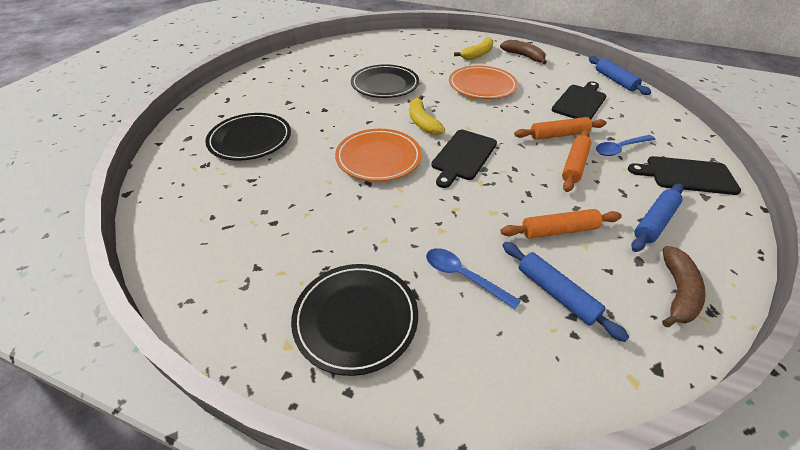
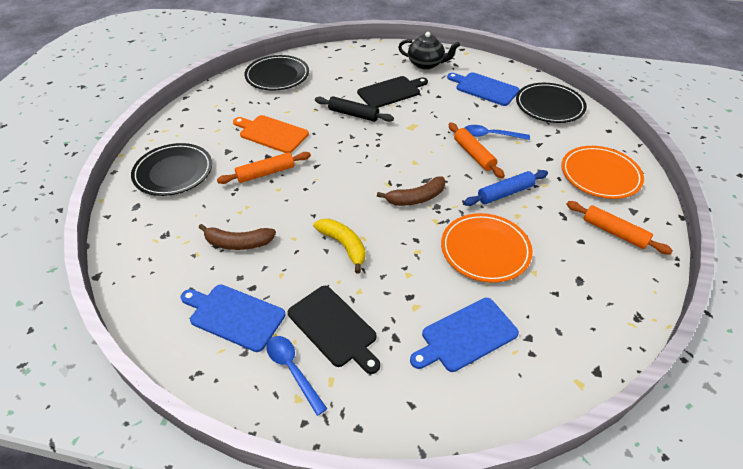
black cutting board: 3 -> 2
black rolling pin: 0 -> 1
black teapot: 0 -> 1
blue cutting board: 0 -> 3
blue rolling pin: 3 -> 1
orange cutting board: 0 -> 1
yellow banana: 2 -> 1

